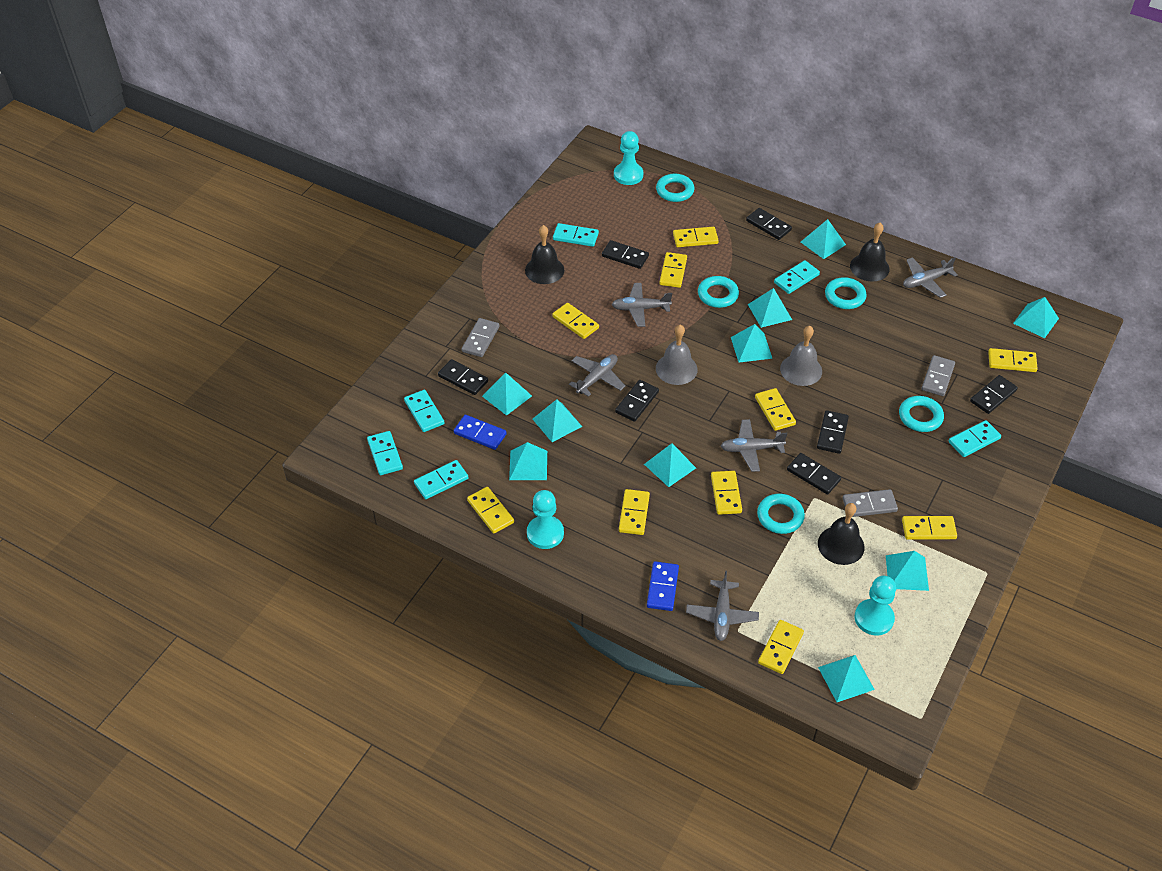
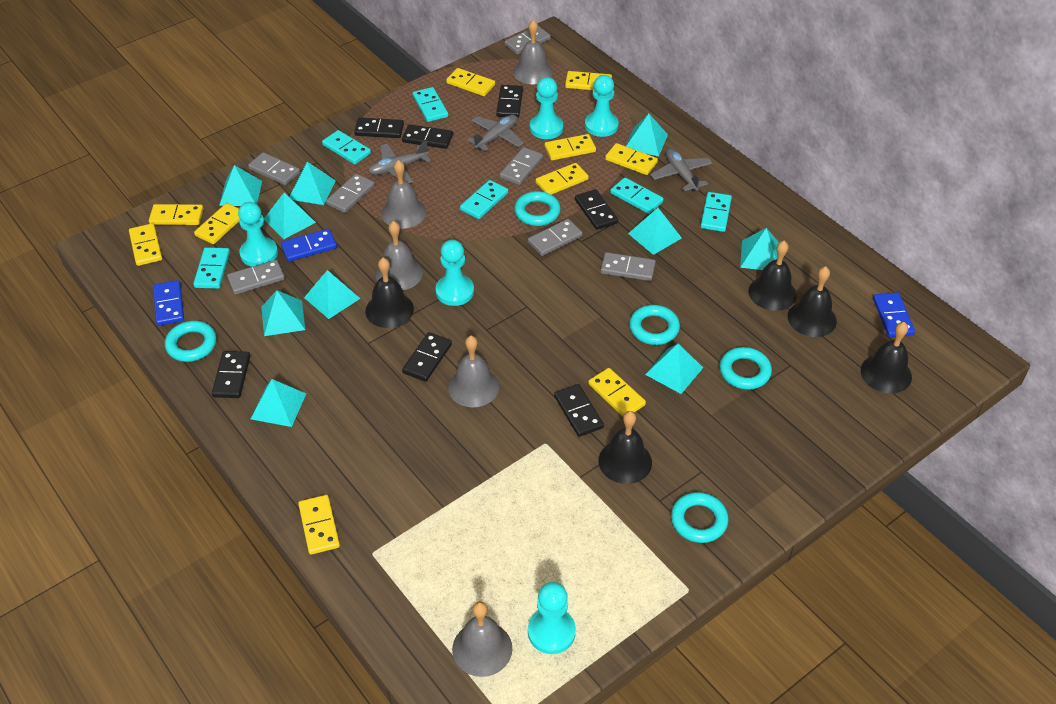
black bell: 3 -> 5
blue domino: 2 -> 3
grey bell: 2 -> 5
grey domino: 3 -> 7
grey plane: 5 -> 3
turquoise pawn: 3 -> 5

